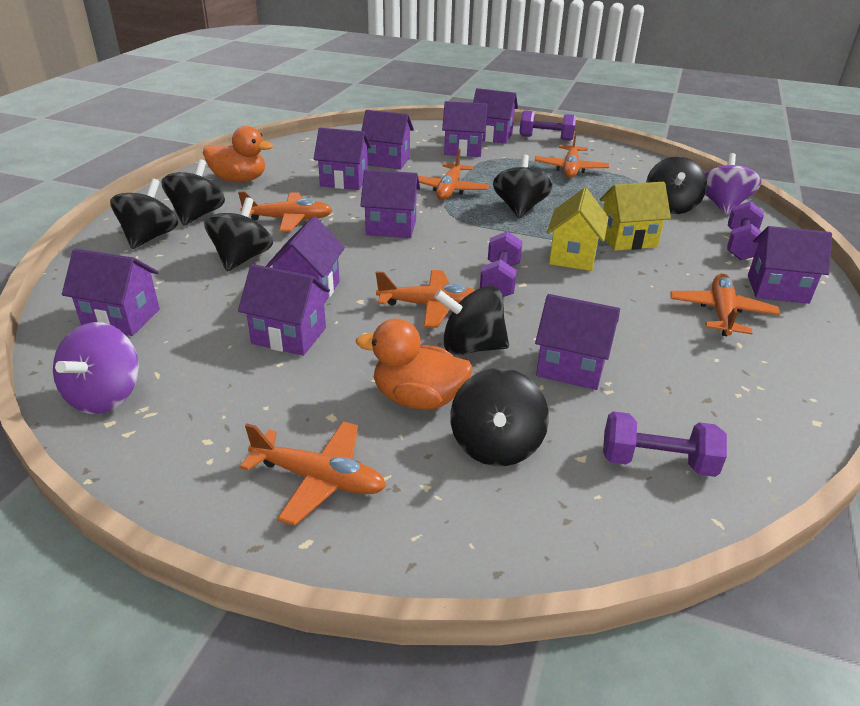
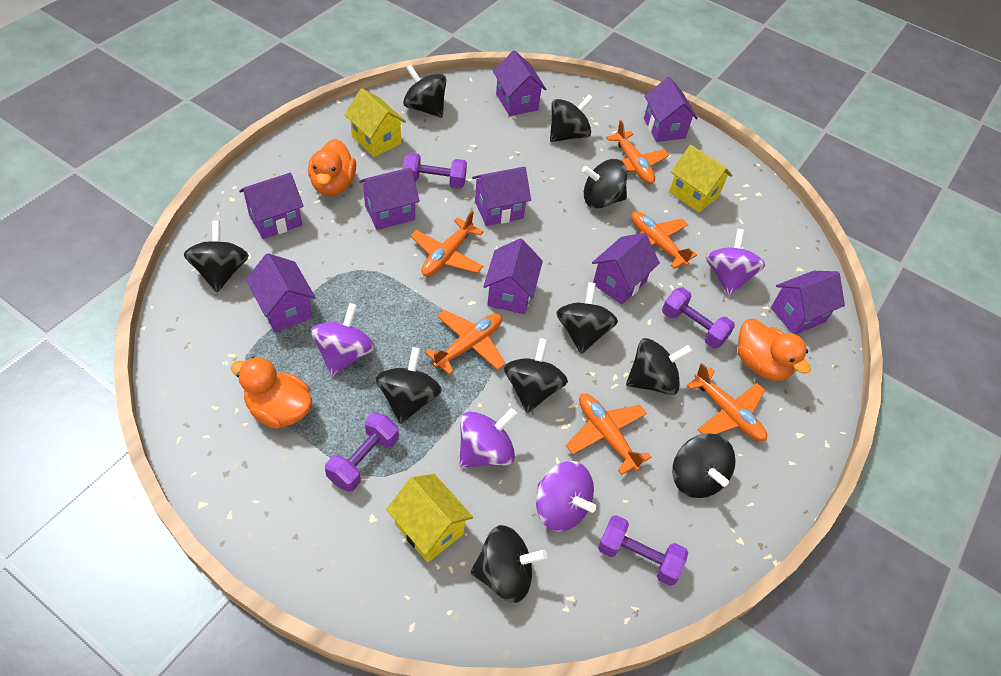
black spinning top: 7 -> 10
orange duck: 2 -> 3
purple house: 10 -> 9
purple spinning top: 2 -> 4
yellow house: 2 -> 3

